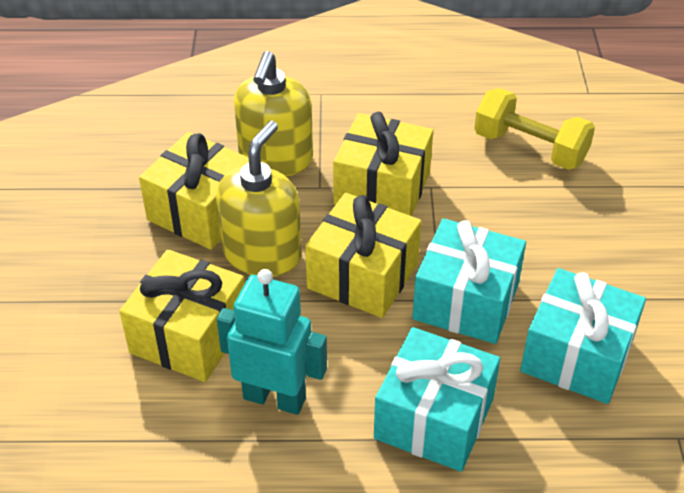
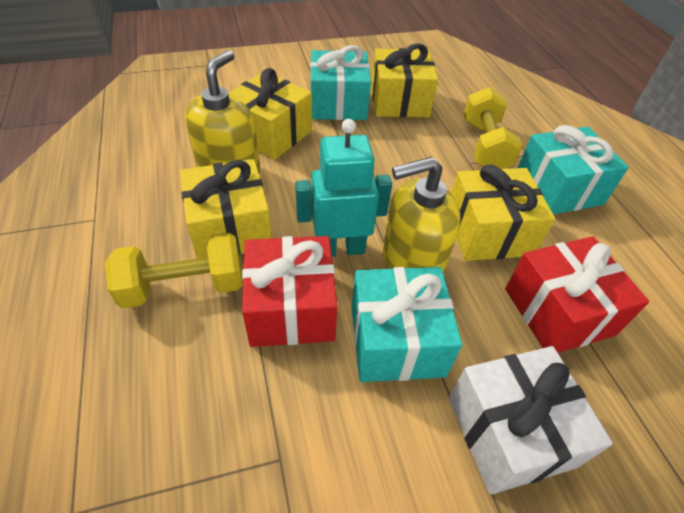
red gift: 0 -> 2
white gift: 0 -> 1
yellow dumbbell: 1 -> 2

